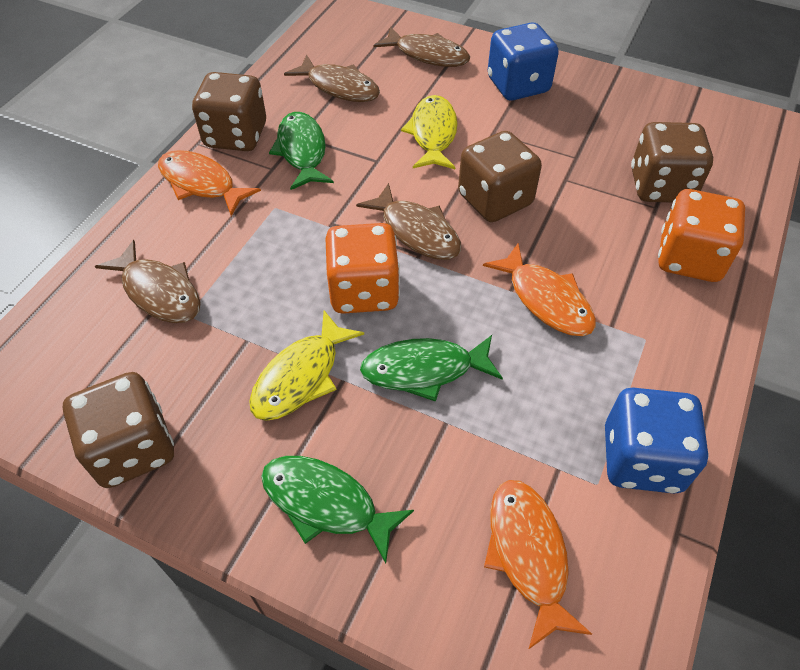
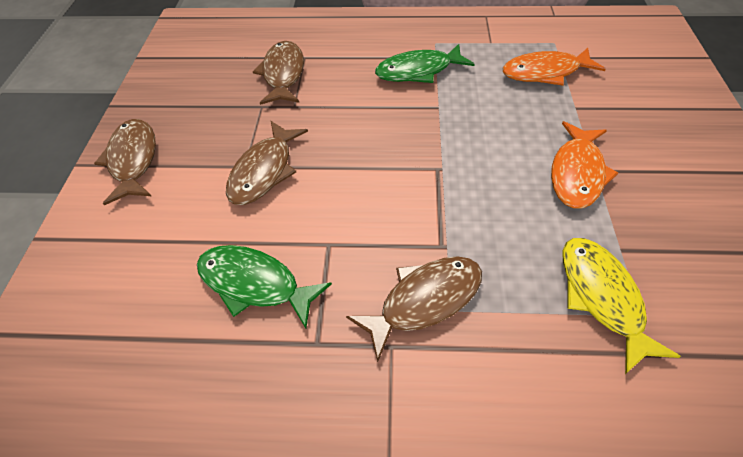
blue dice: 2 -> 0
brown dice: 4 -> 0
green fish: 3 -> 2
orange dice: 2 -> 0
orange fish: 3 -> 2
yellow fish: 2 -> 1

